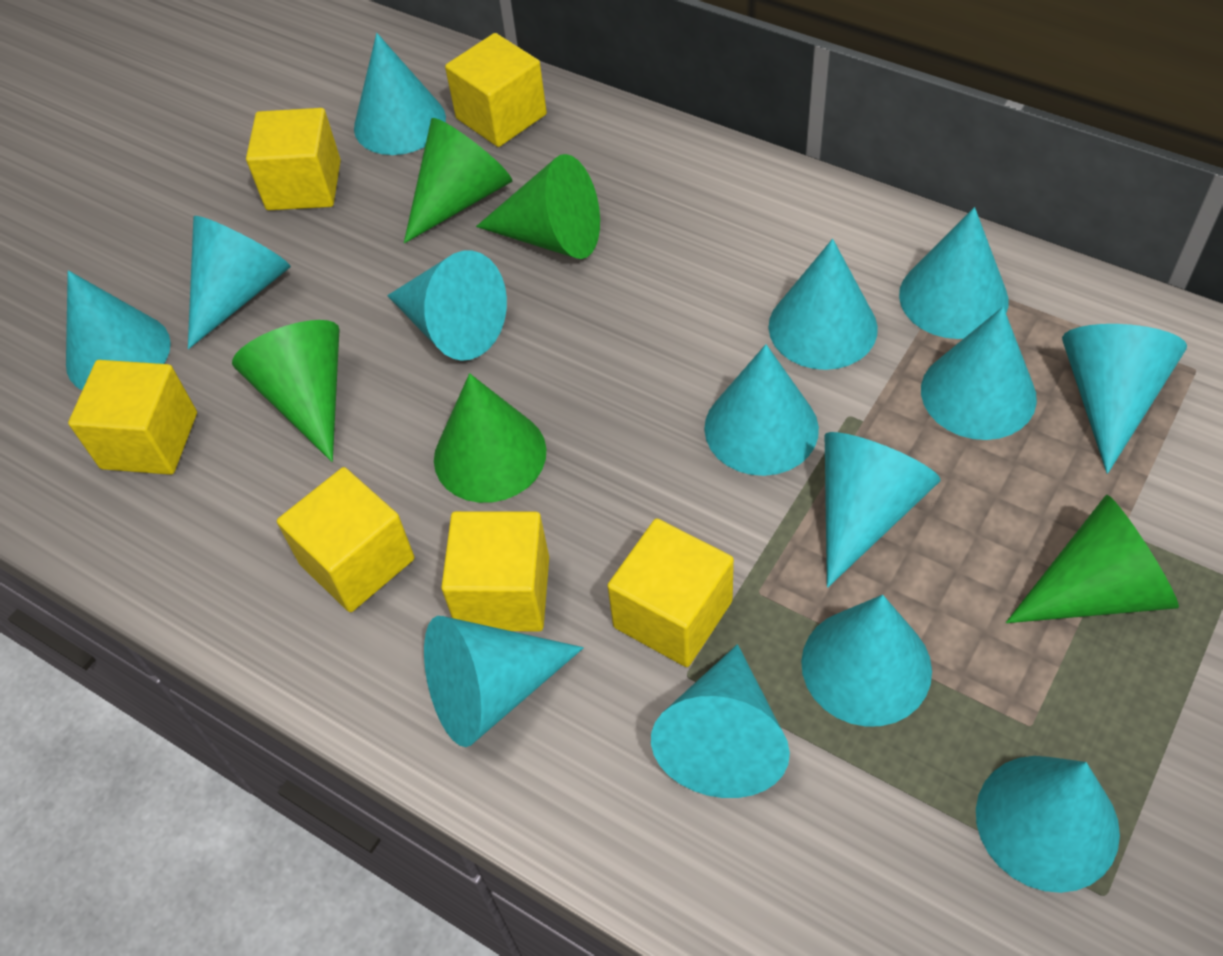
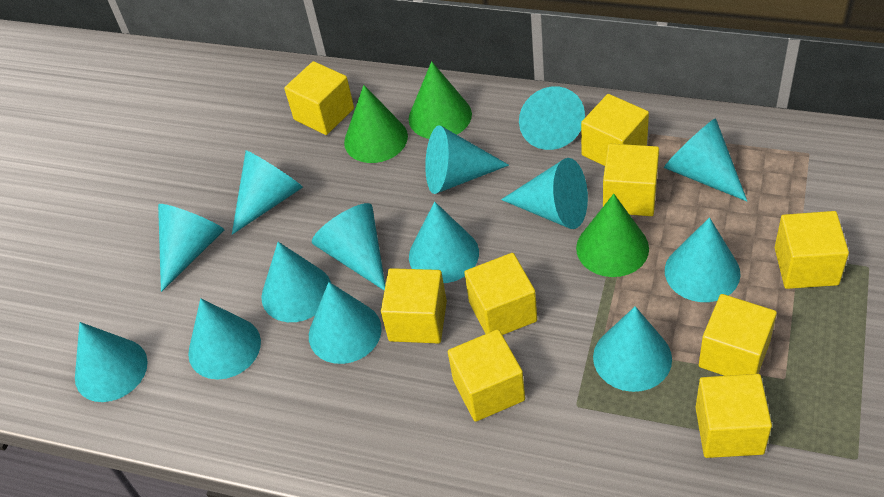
green cone: 5 -> 3
yellow cube: 6 -> 9

